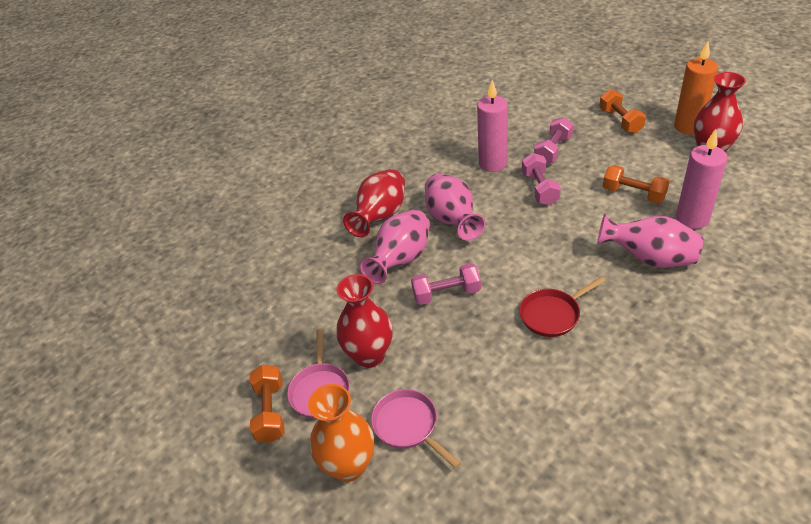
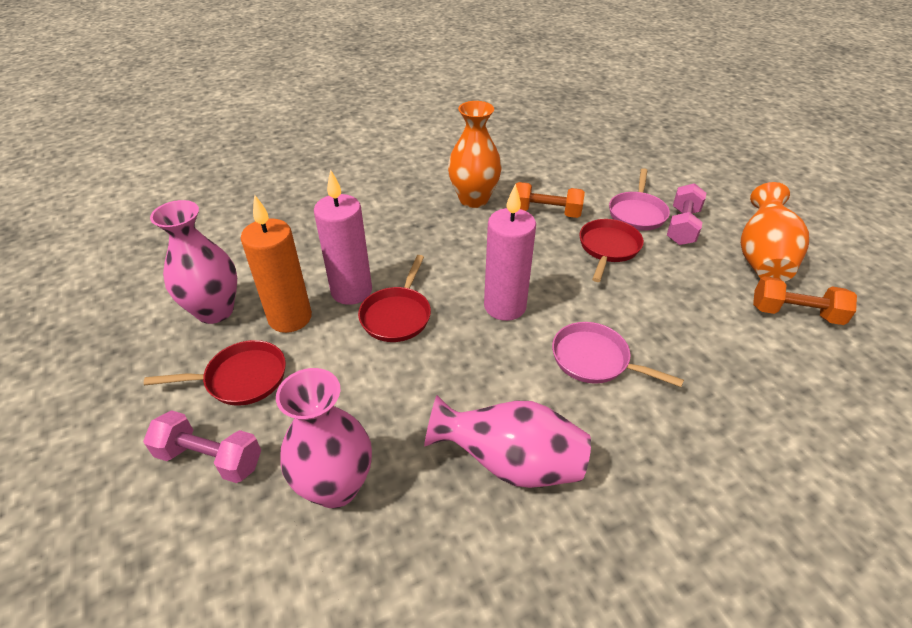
orange dumbbell: 3 -> 2
orange vase: 1 -> 2
pink dumbbell: 3 -> 2
red pan: 1 -> 3
red vase: 3 -> 0

